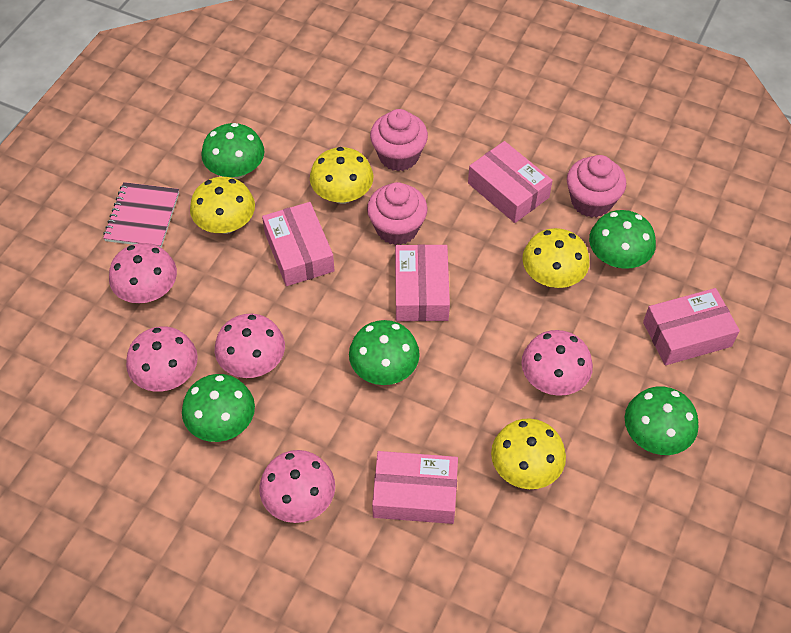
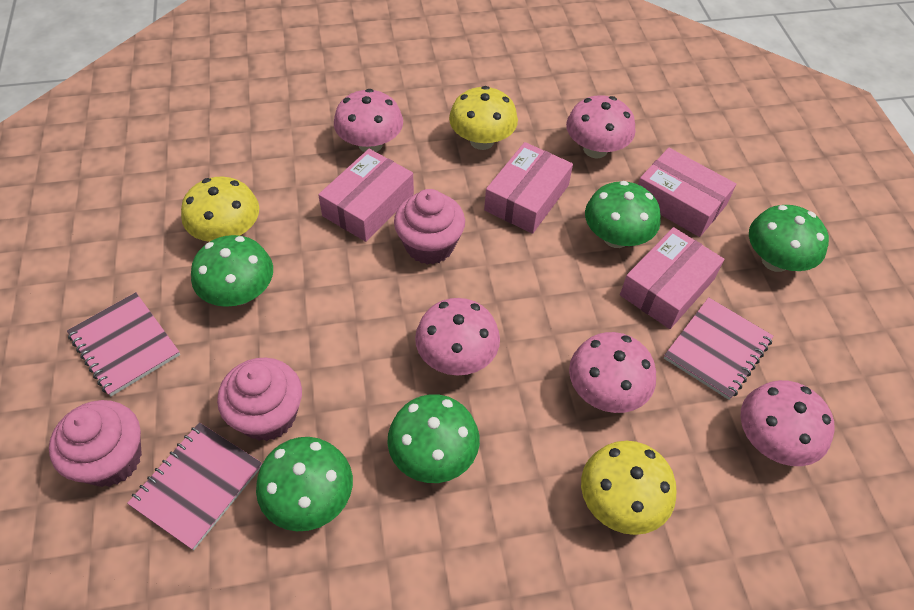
pink box: 5 -> 4
pink notebook: 1 -> 3
yellow mushroom: 4 -> 3

